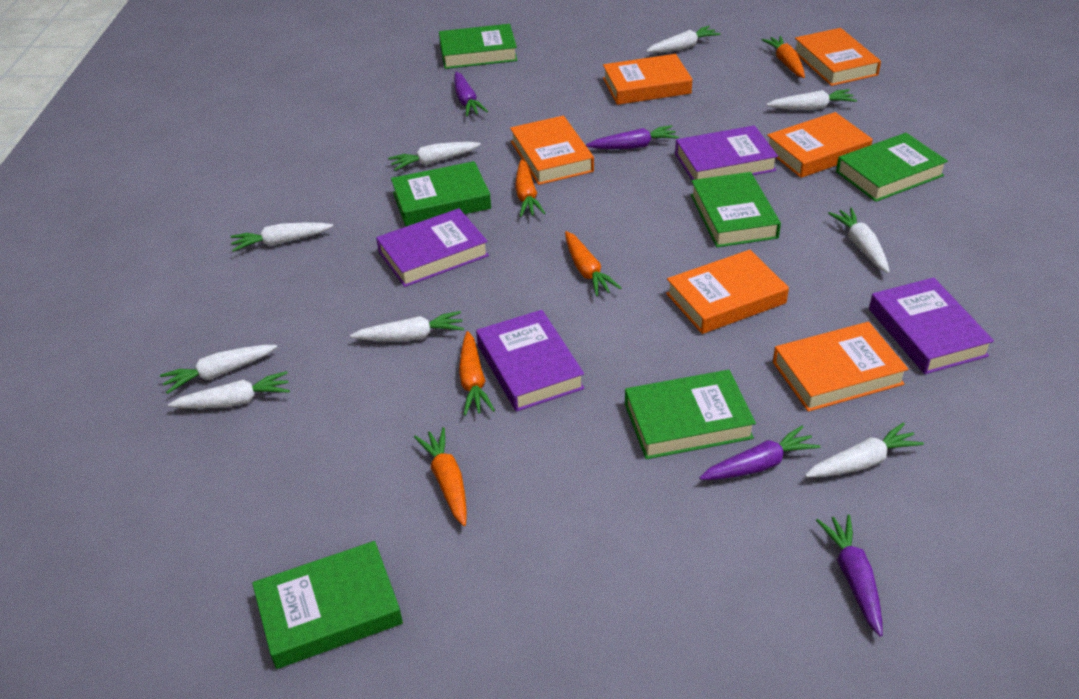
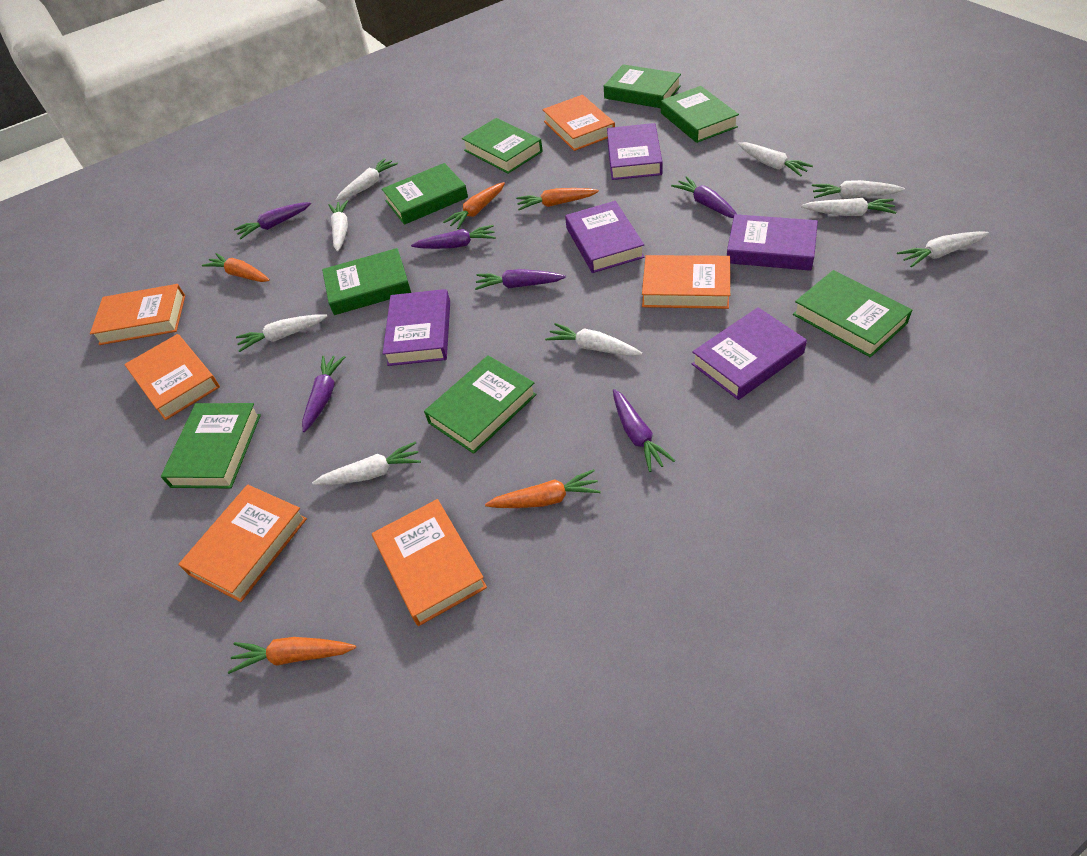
green book: 6 -> 8
purple book: 4 -> 5
purple carrot: 4 -> 6

